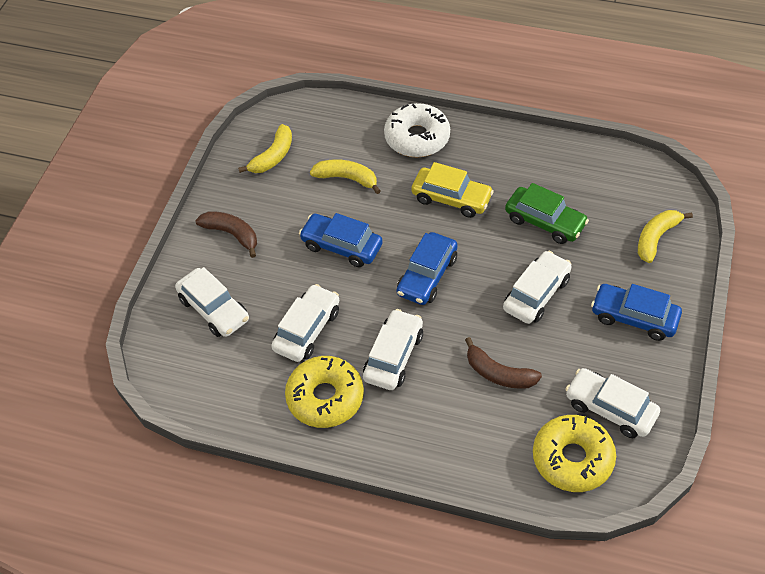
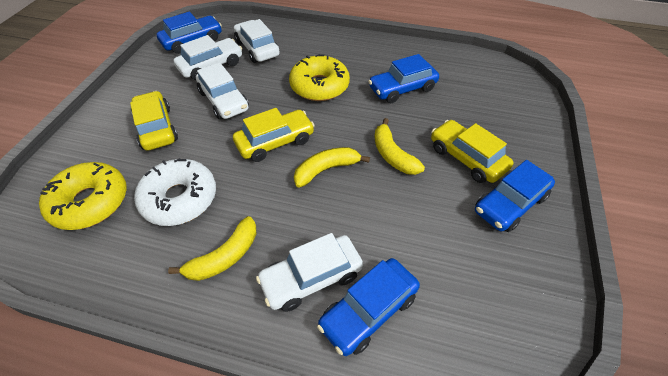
blue car: 3 -> 4
brown banana: 2 -> 0
green car: 1 -> 0
white car: 5 -> 4
yellow car: 1 -> 3

